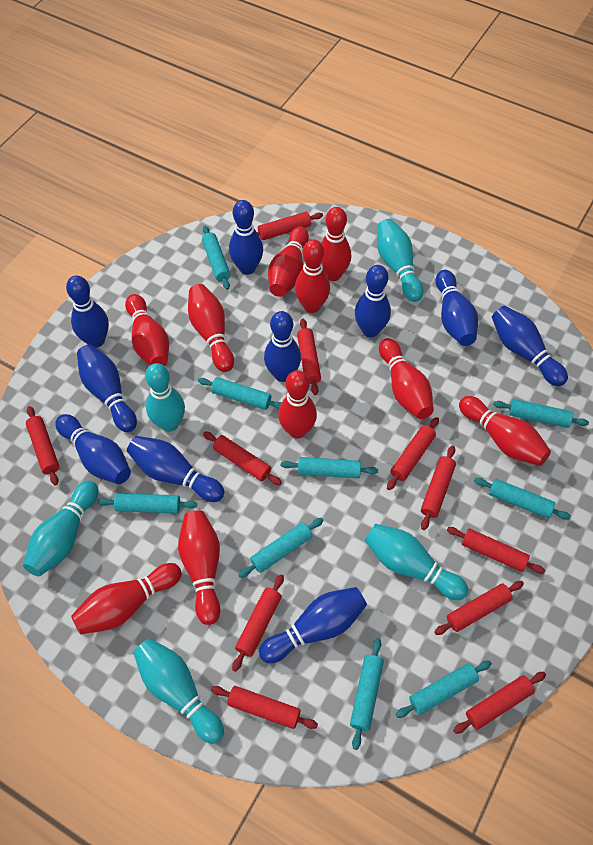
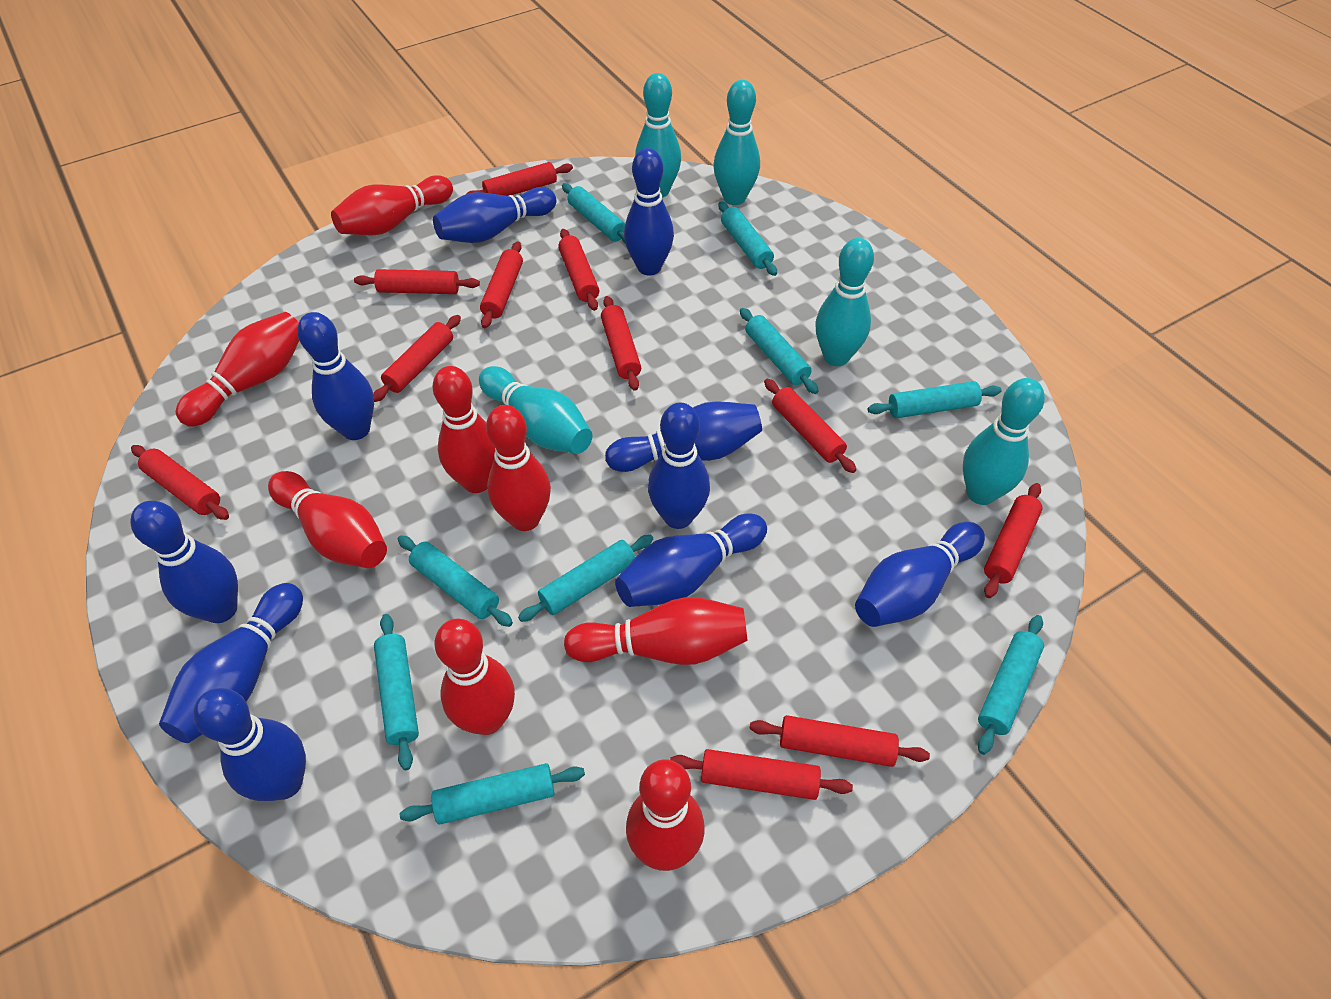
red bowling pin: 10 -> 8

